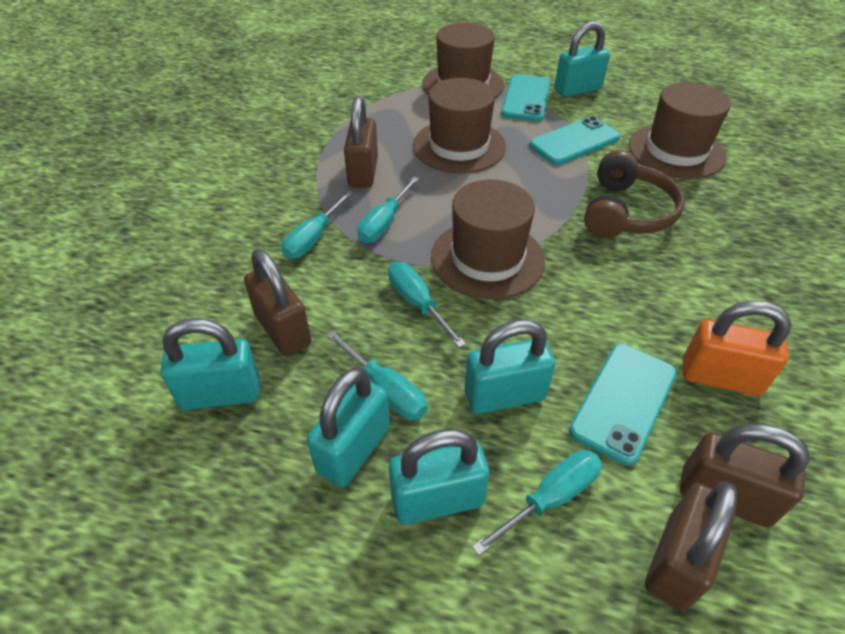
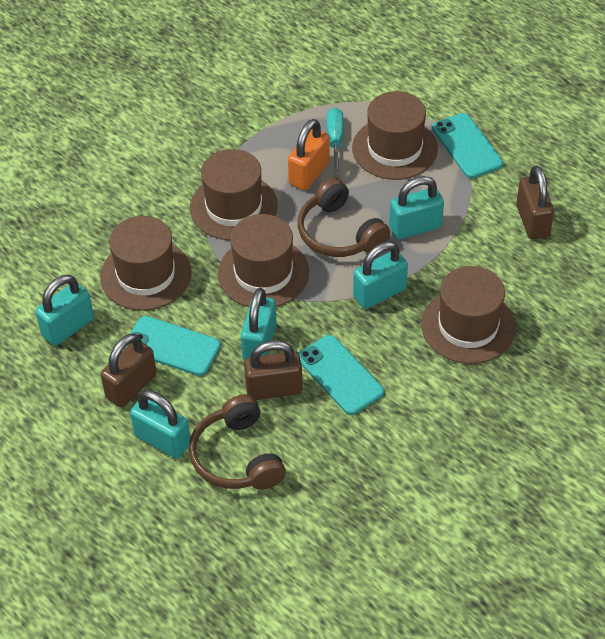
brown hat: 4 -> 5
brown headphones: 1 -> 2
brown padlock: 4 -> 3
turquoise screwdriver: 5 -> 1

